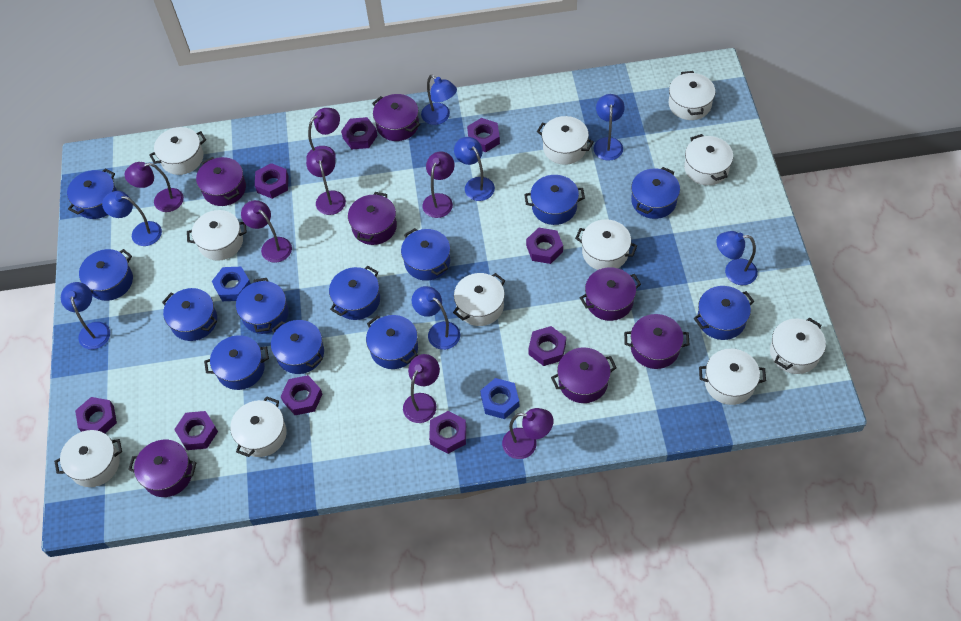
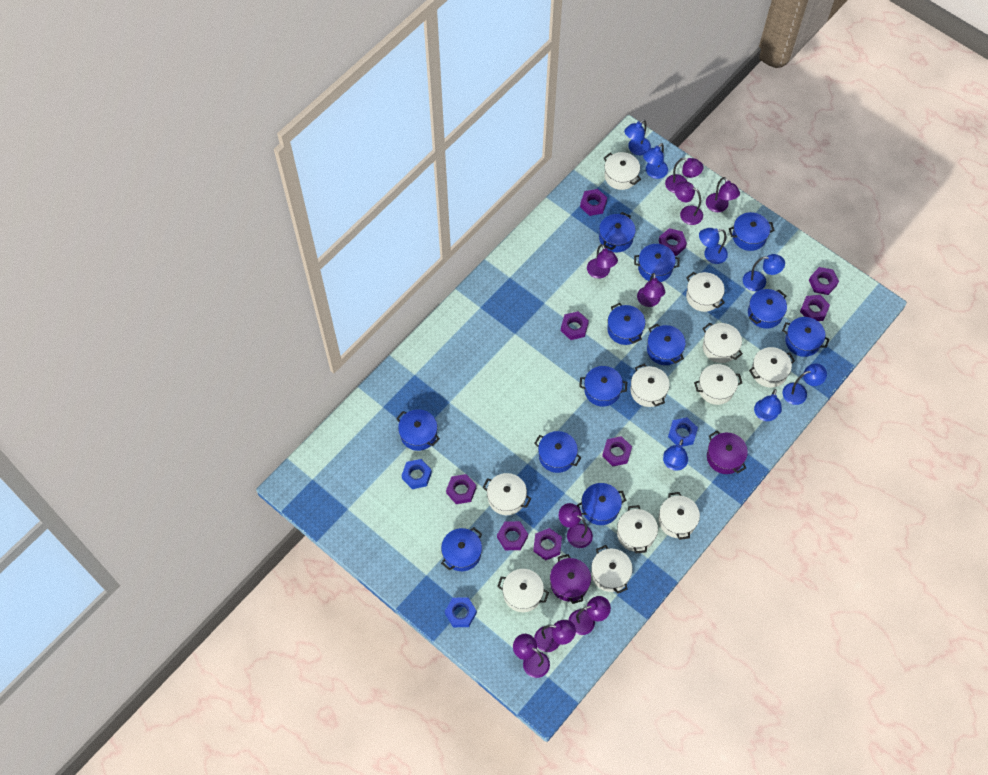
blue nut: 2 -> 3
purple lamp: 7 -> 9
purple pot: 7 -> 2

